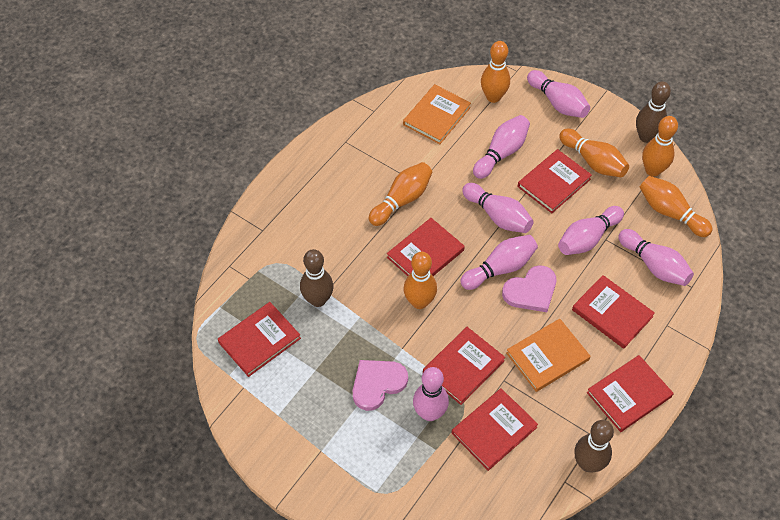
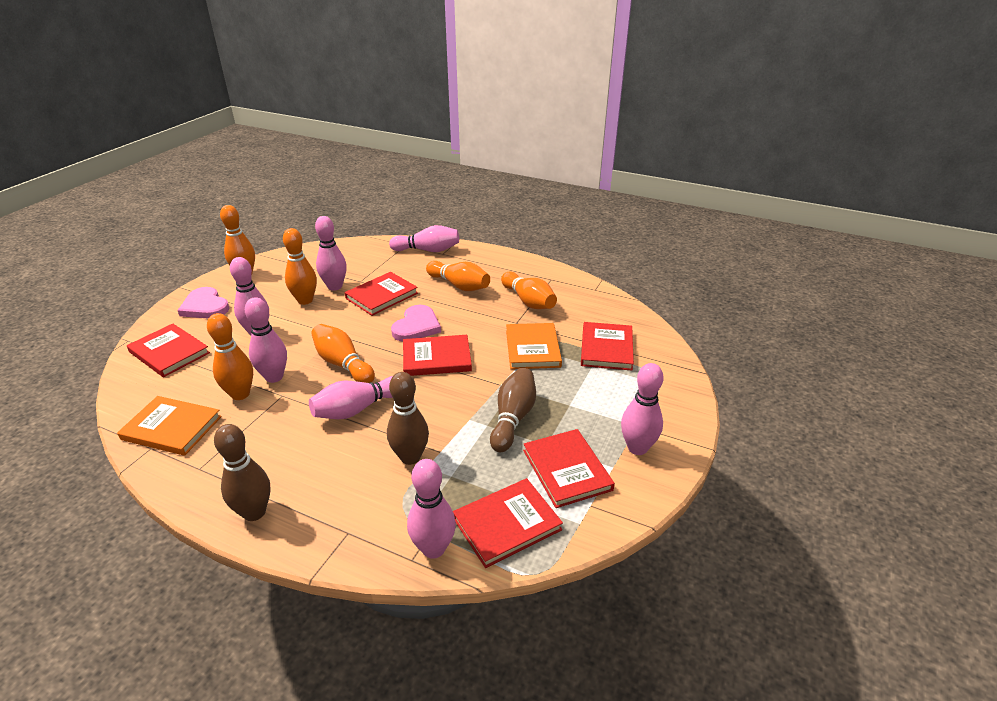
red book: 7 -> 6

